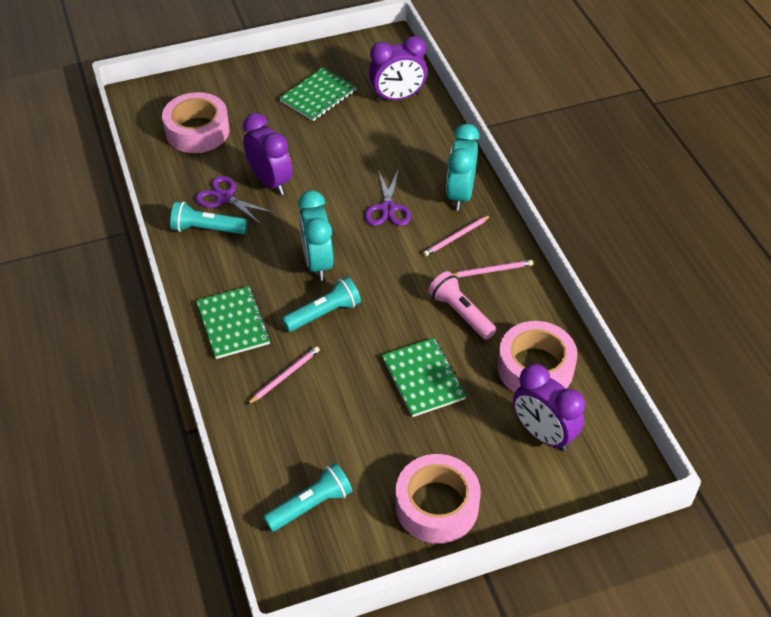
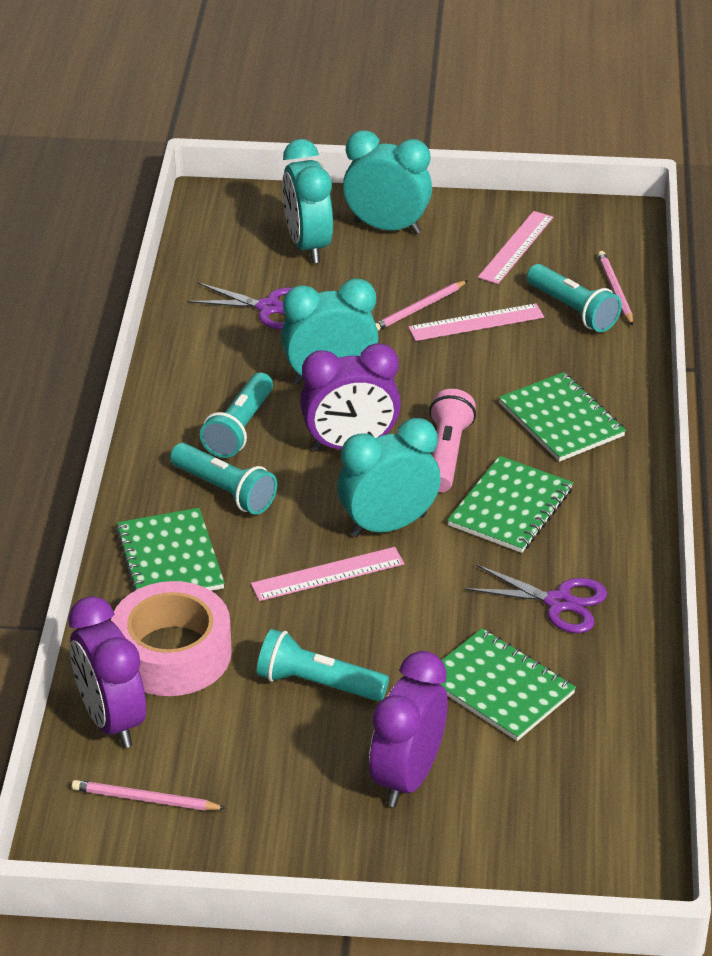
green notebook: 3 -> 4
pink ruler: 0 -> 3
pink tape: 3 -> 1
turquoise clock: 2 -> 4
turquoise flashlight: 3 -> 4

